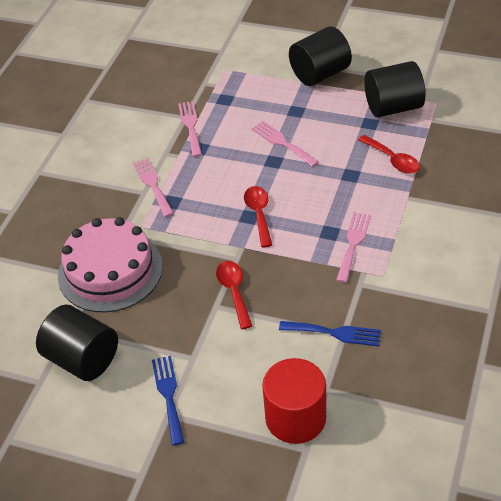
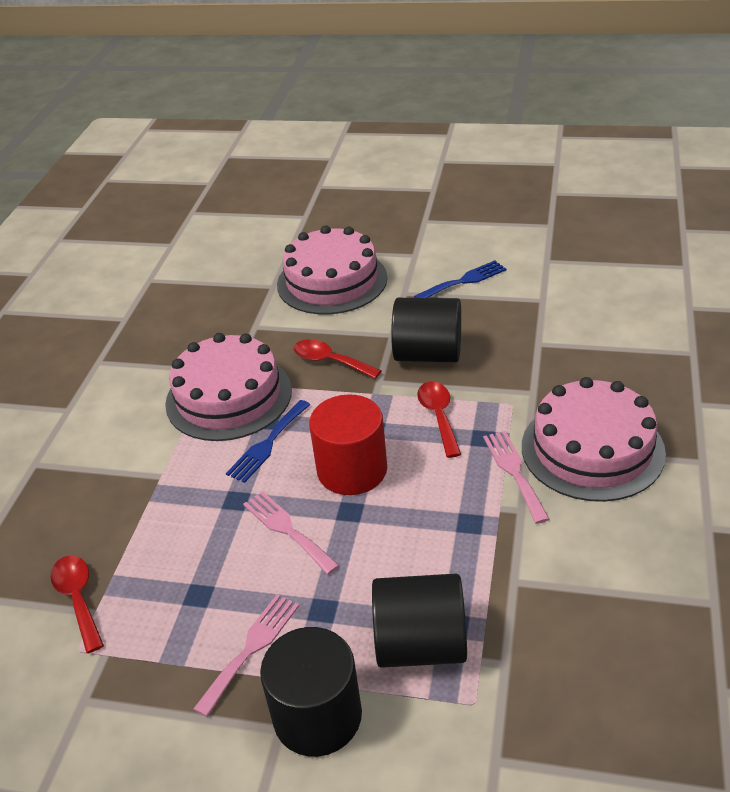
pink cake: 1 -> 3
pink fork: 4 -> 3

